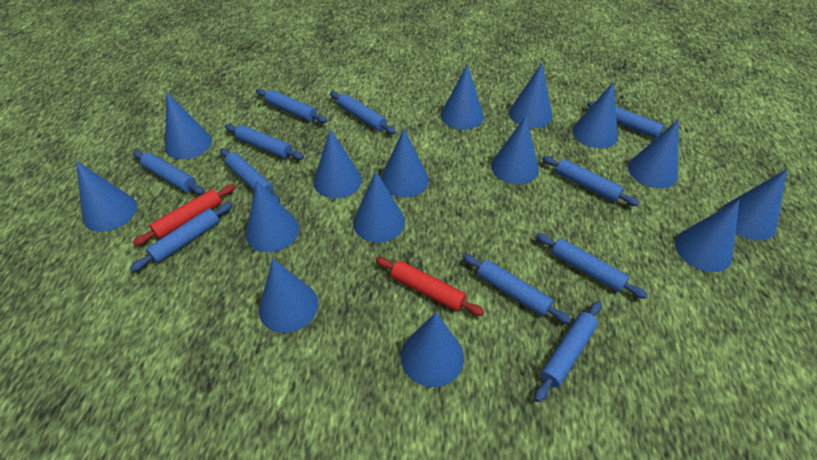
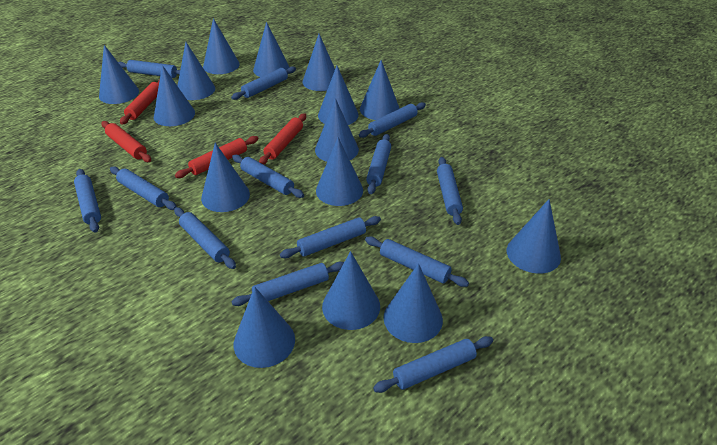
blue rolling pin: 11 -> 13
red rolling pin: 2 -> 4

